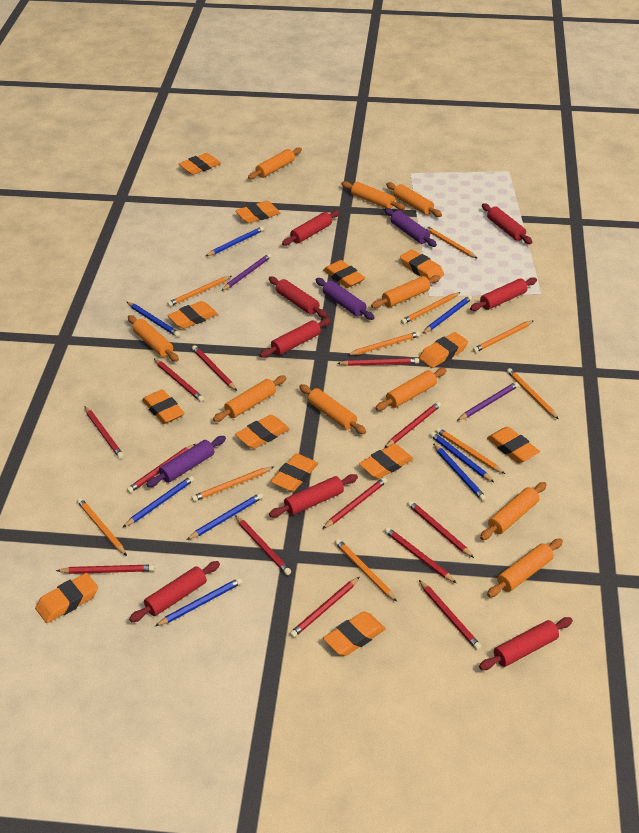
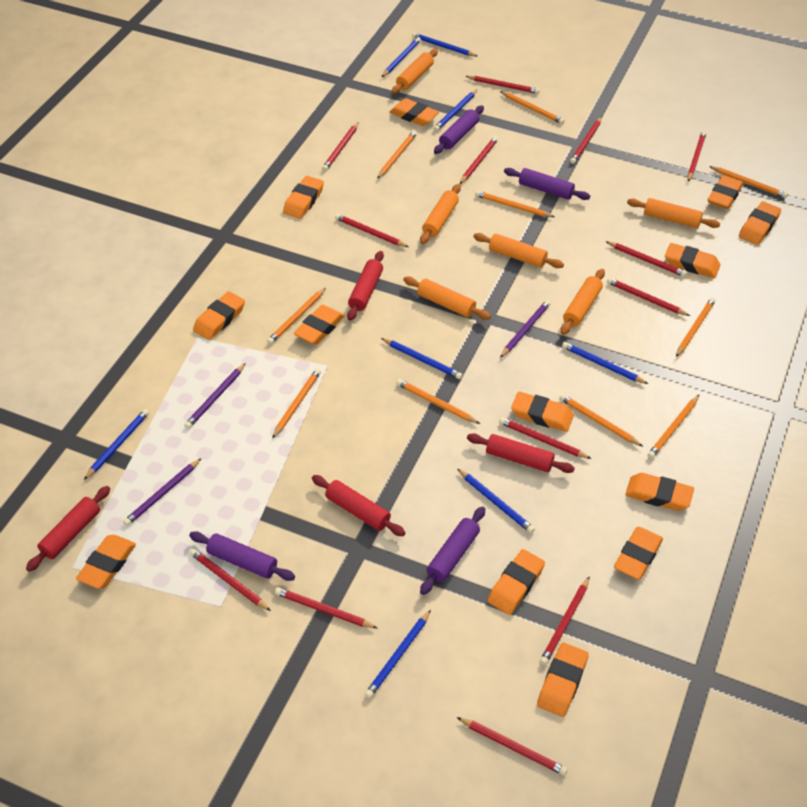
orange rolling pin: 10 -> 6
purple pencil: 2 -> 3
purple rolling pin: 3 -> 4
red rolling pin: 8 -> 4

